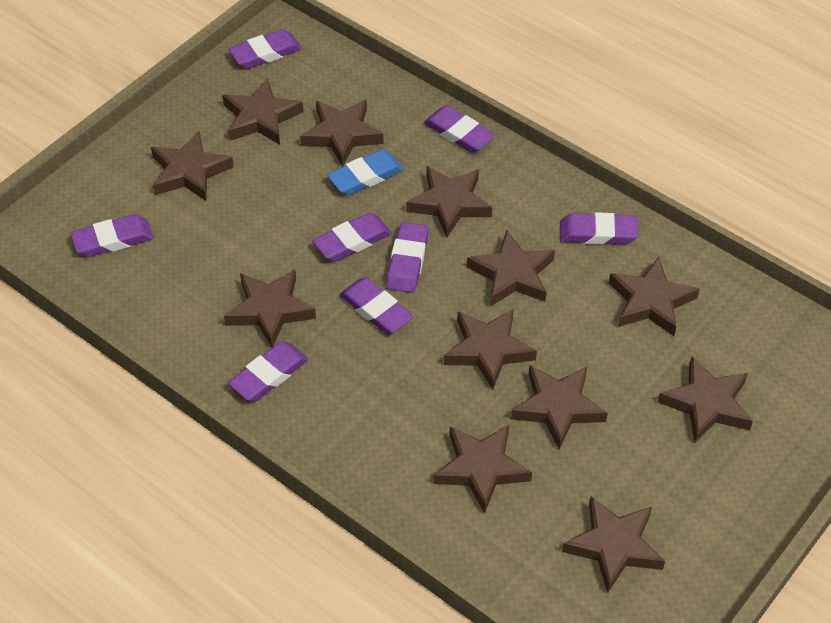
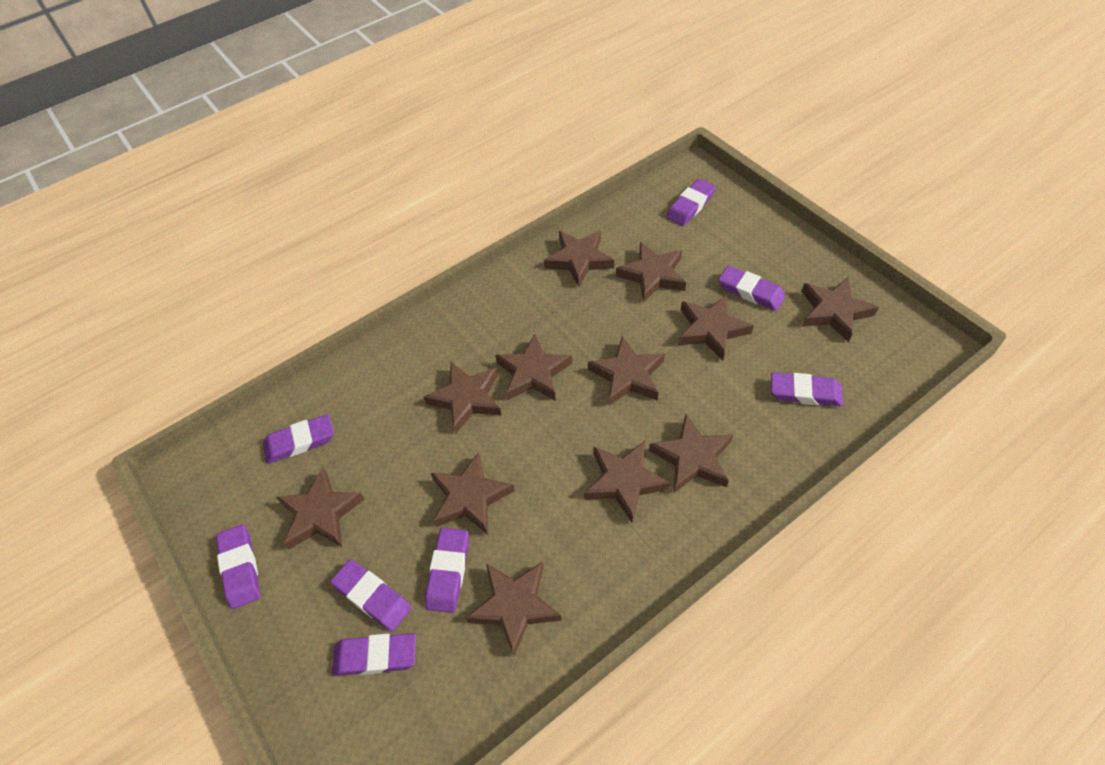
blue eraser: 1 -> 0

